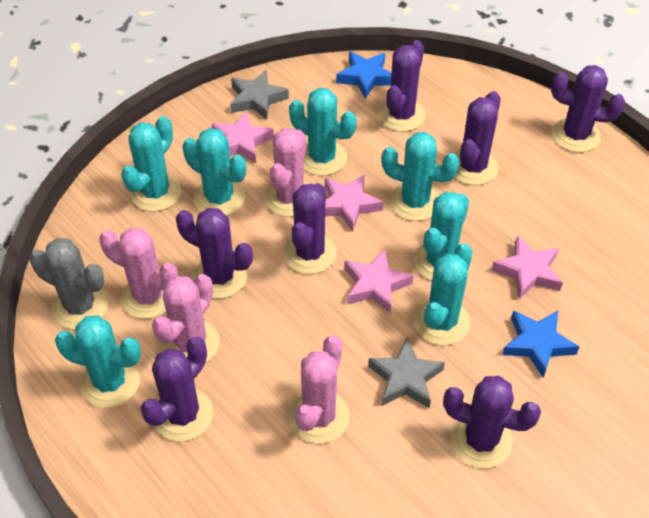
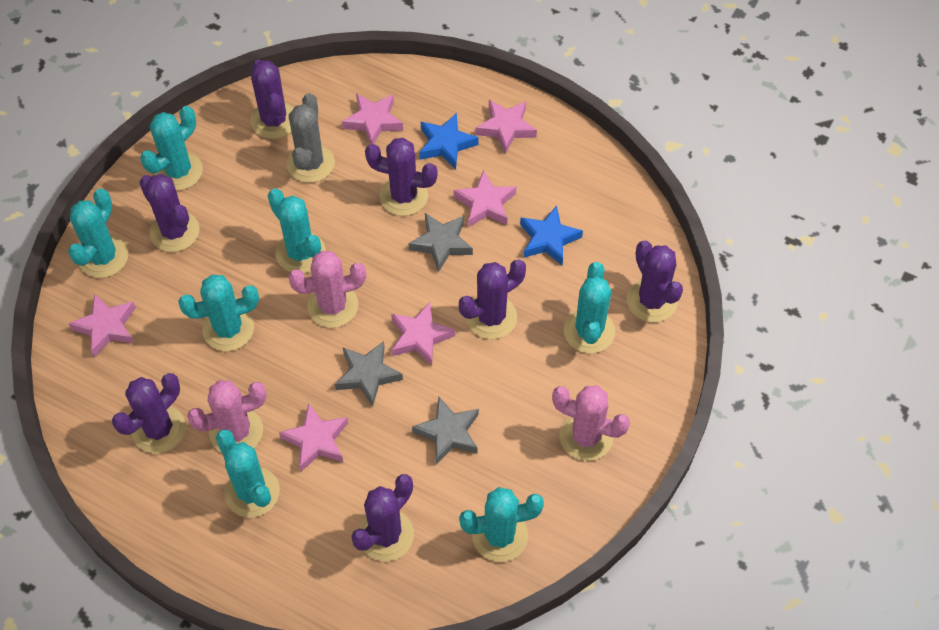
grey star: 2 -> 3
pink cactus: 4 -> 3
pink star: 4 -> 6

